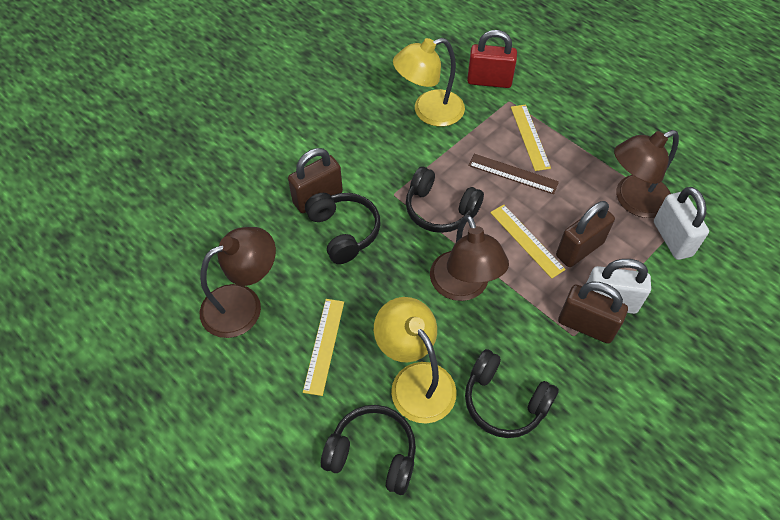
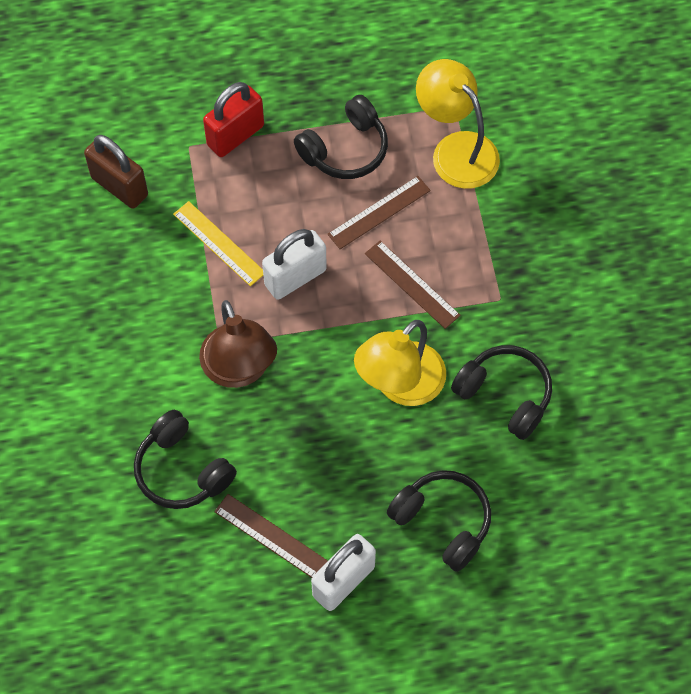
brown lamp: 3 -> 1
brown padlock: 3 -> 1
brown ruler: 1 -> 3
yellow ruler: 3 -> 1

